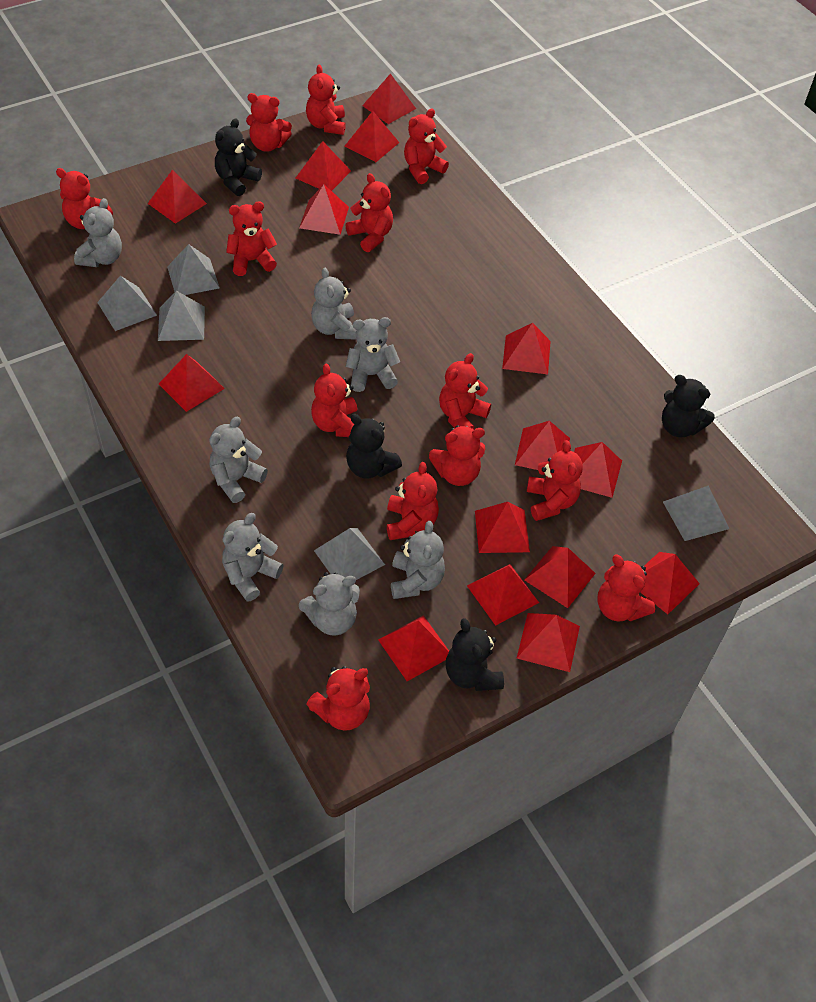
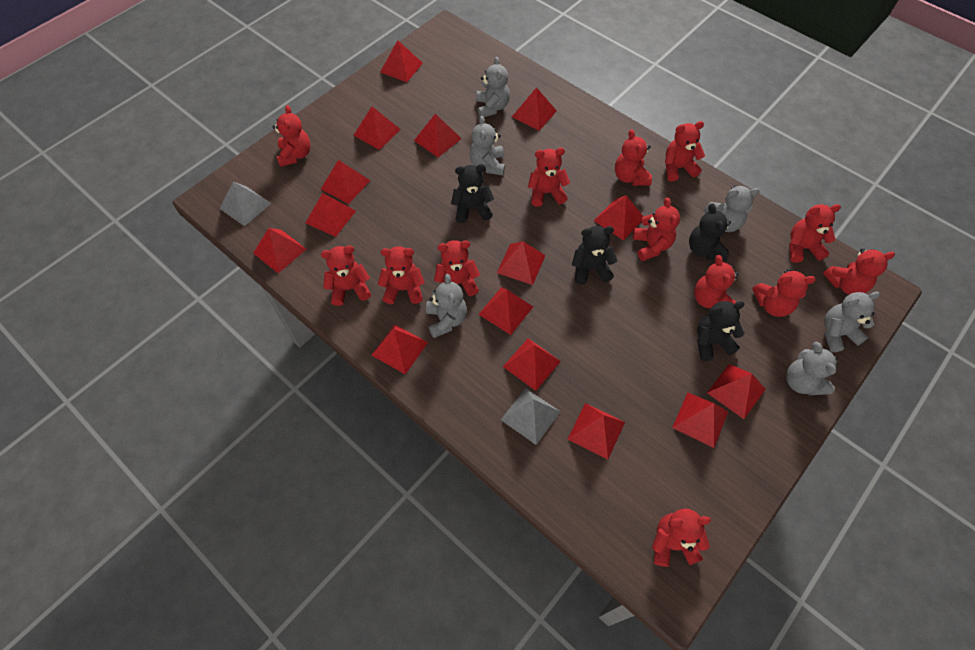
grey pyramid: 5 -> 2
grey teddy bear: 7 -> 6

